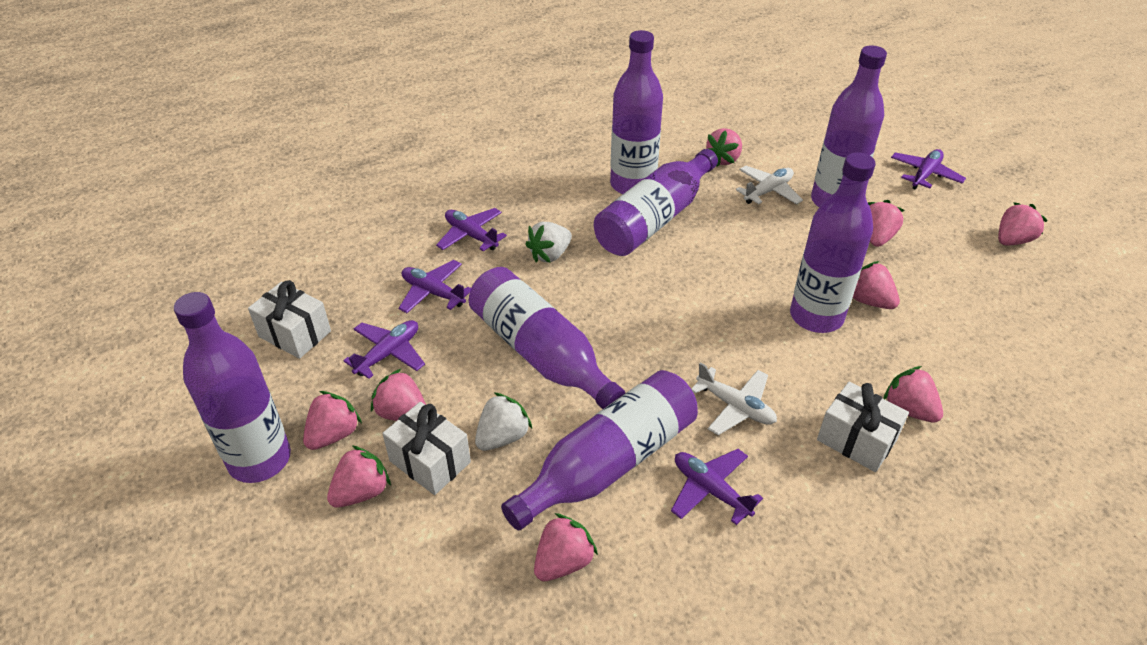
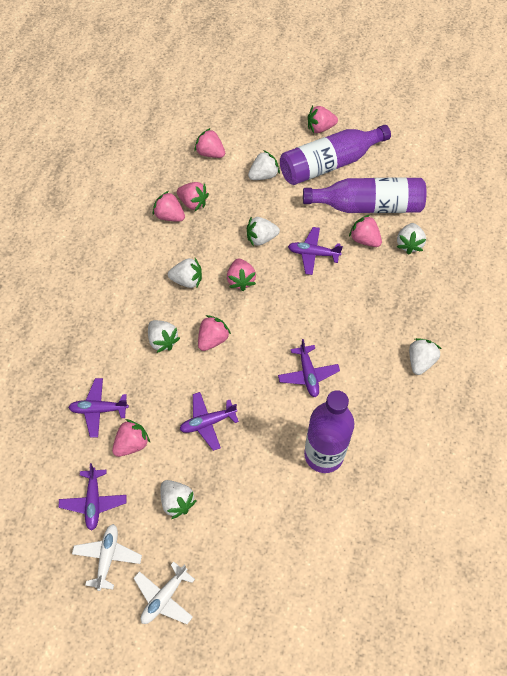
pink strawberry: 9 -> 8
purple bottle: 7 -> 3
white gift: 3 -> 0
white strawberry: 2 -> 7

